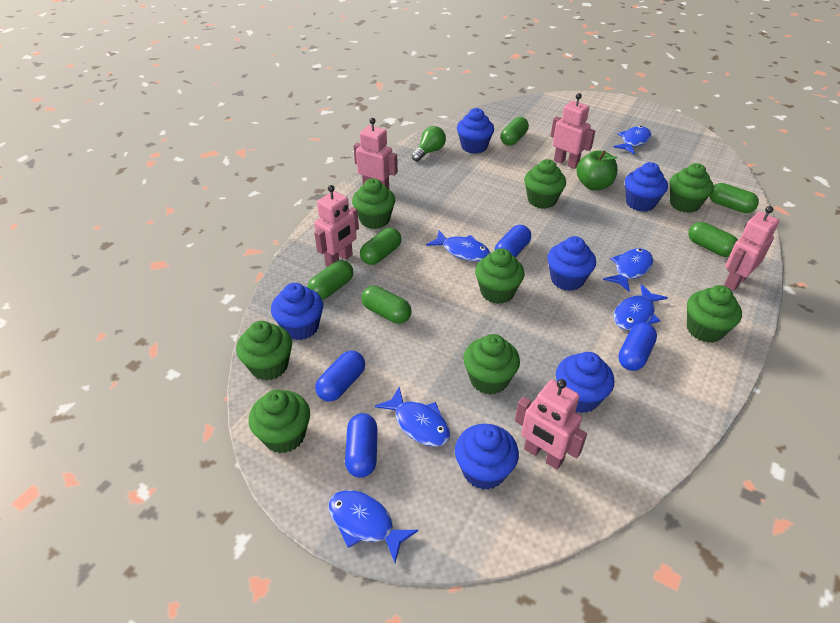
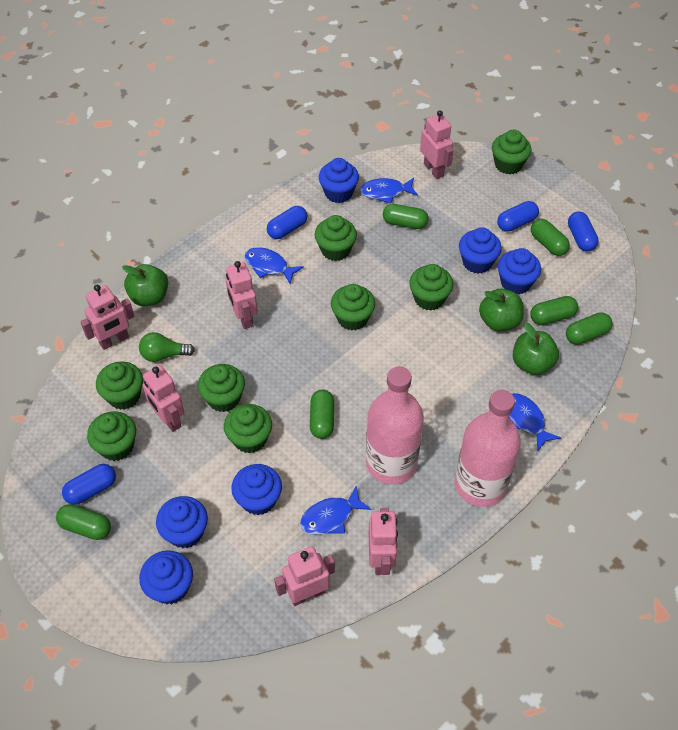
blue fish: 6 -> 4
green apple: 1 -> 3
pink bottle: 0 -> 2
pink robot: 5 -> 6

